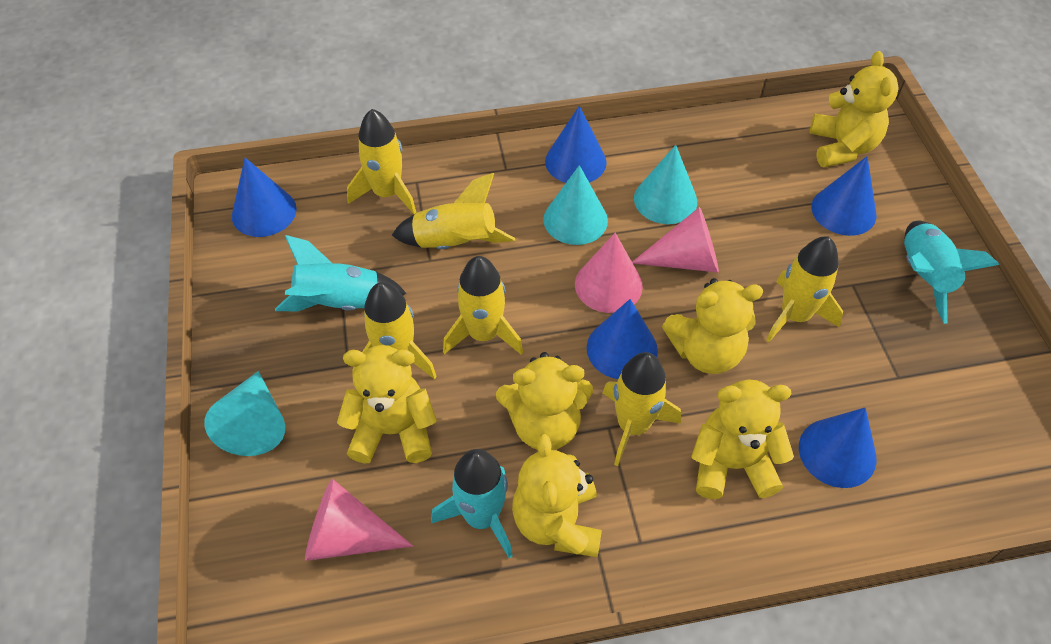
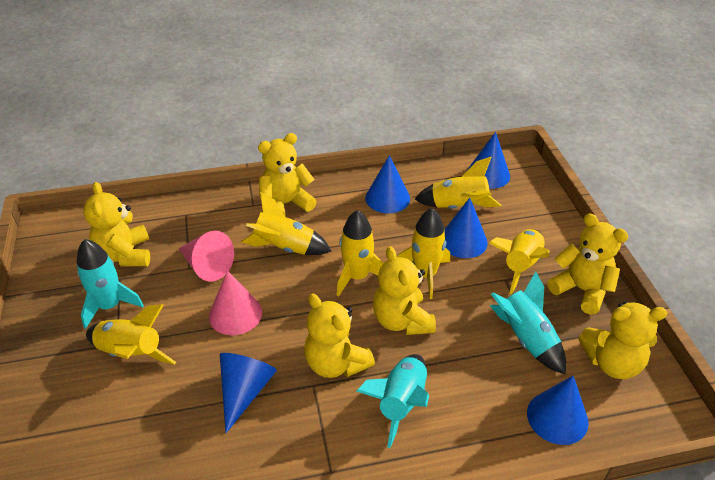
pink cone: 3 -> 2
turquoise cone: 3 -> 0

